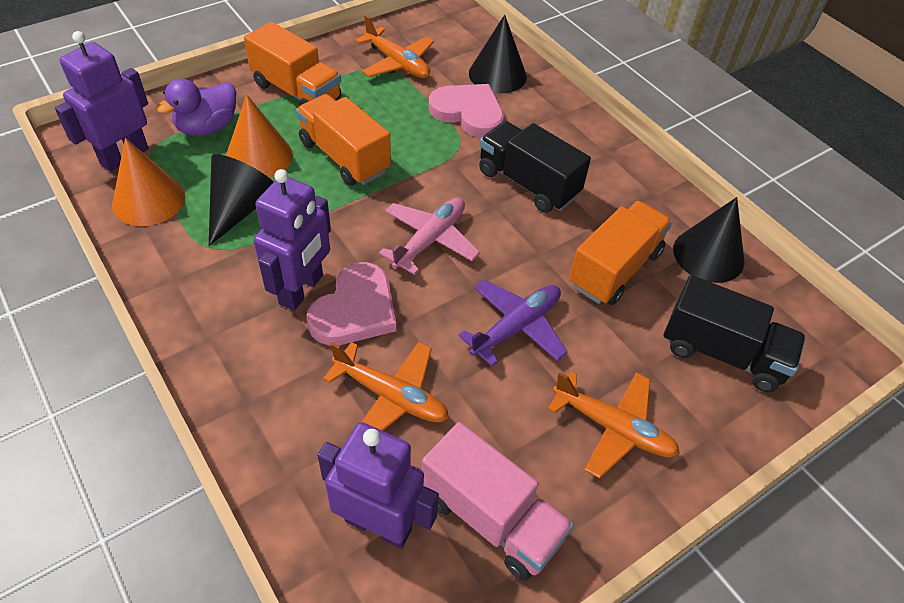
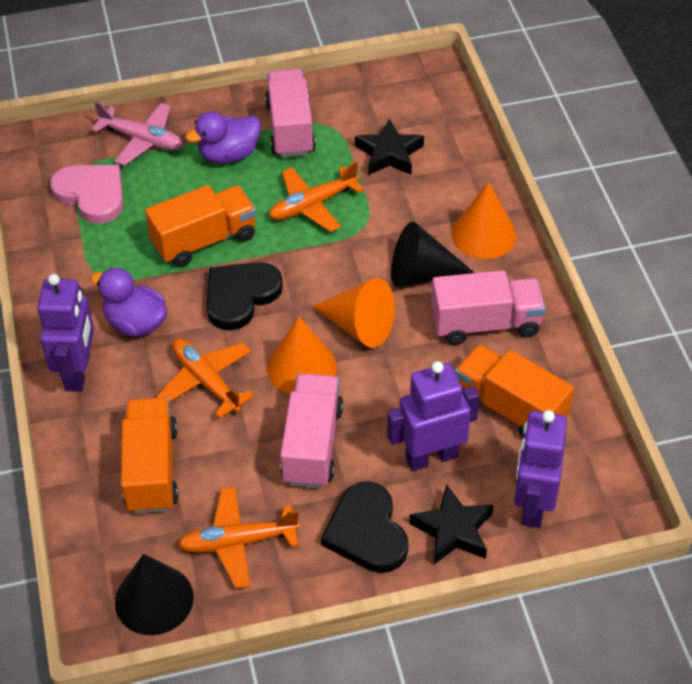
black cone: 3 -> 2
black heart: 0 -> 2
black star: 0 -> 2
black truck: 2 -> 0
orange cone: 2 -> 3
pink heart: 2 -> 1
pink truck: 1 -> 3
purple duck: 1 -> 2
purple plane: 1 -> 0

